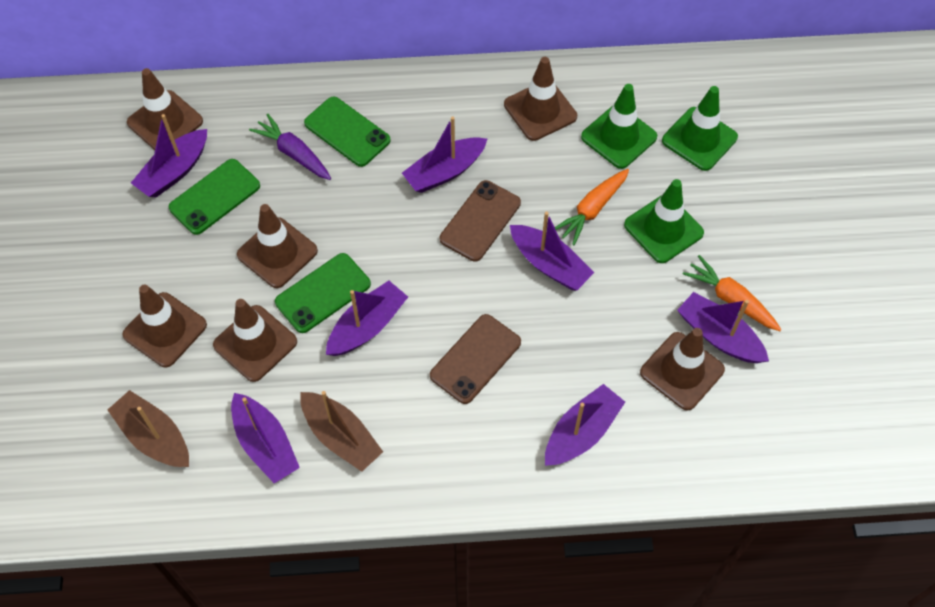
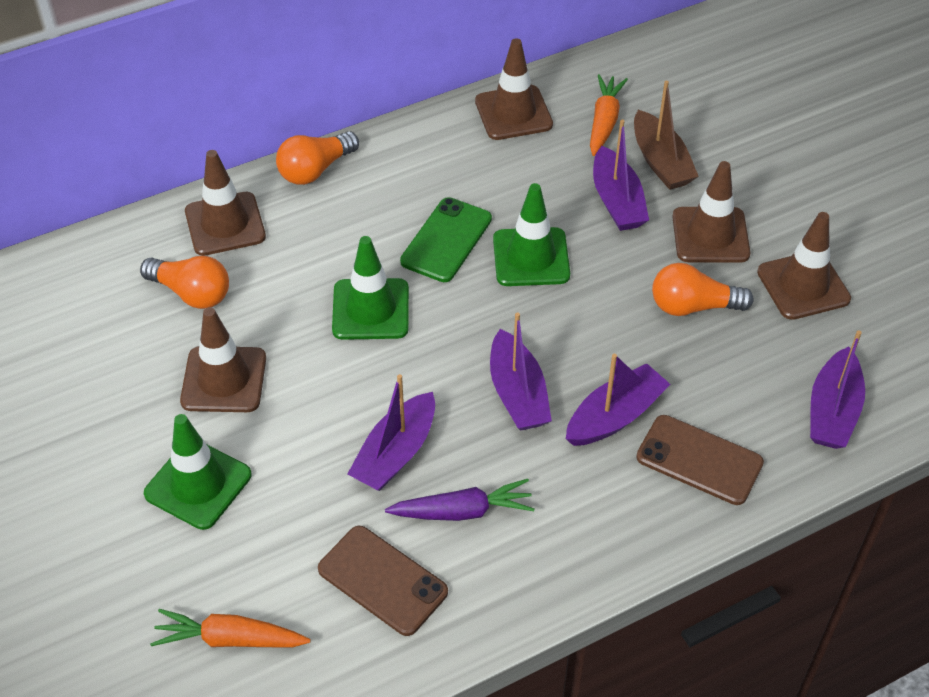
brown boat: 2 -> 1
brown traffic cone: 6 -> 5
green phone: 3 -> 1
orange light bulb: 0 -> 3
purple boat: 7 -> 5

